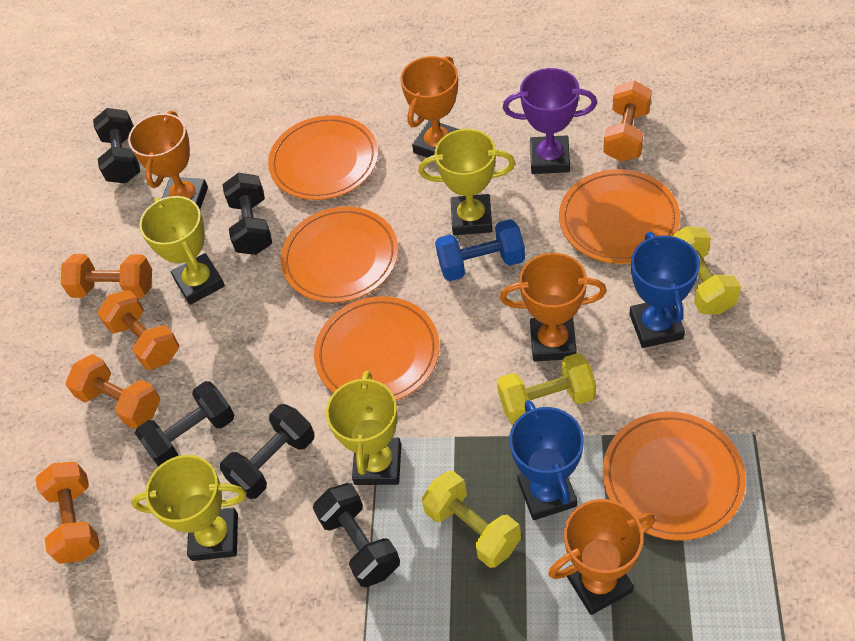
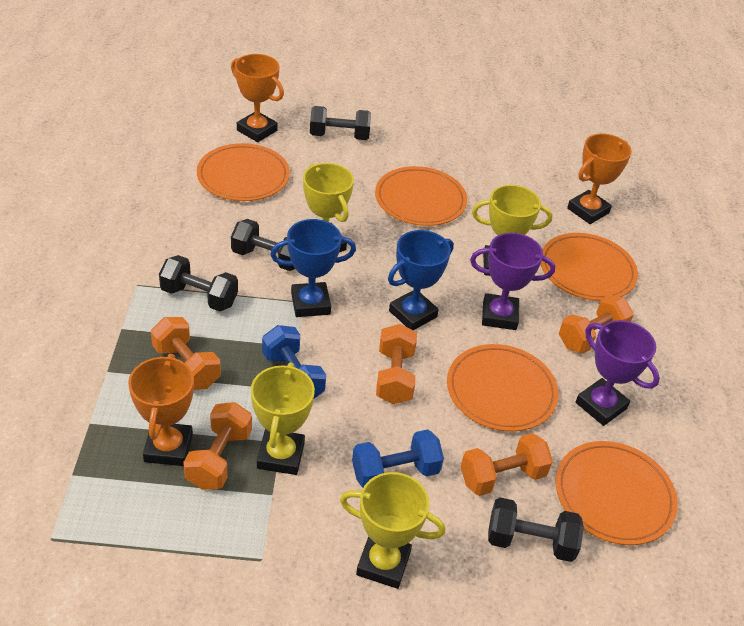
black dumbbell: 5 -> 4
blue dumbbell: 1 -> 2
orange trophy: 4 -> 3
purple trophy: 1 -> 2
yellow dumbbell: 3 -> 0

